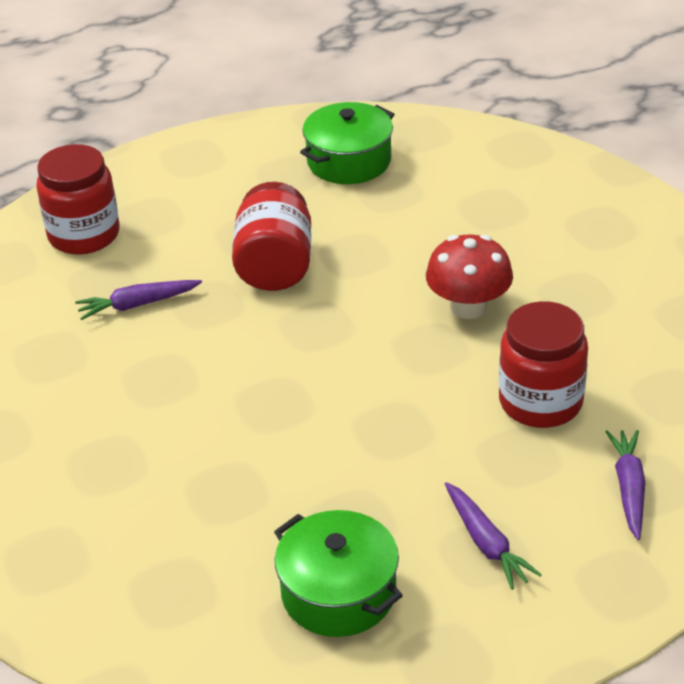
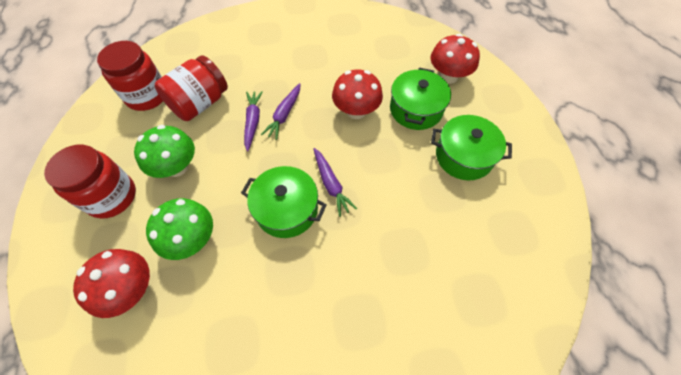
green mushroom: 0 -> 2
green pot: 2 -> 3
red mushroom: 1 -> 3

